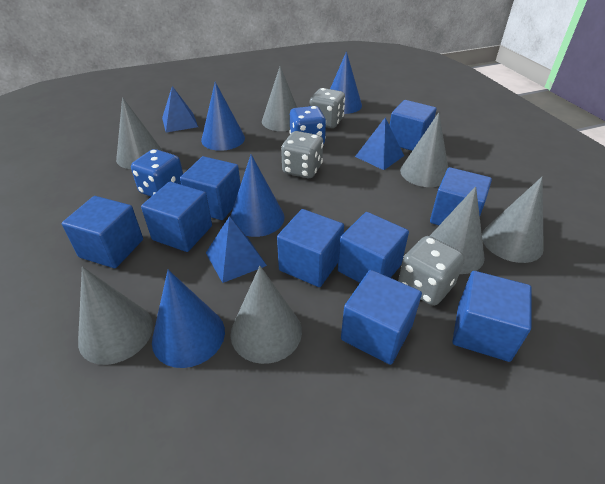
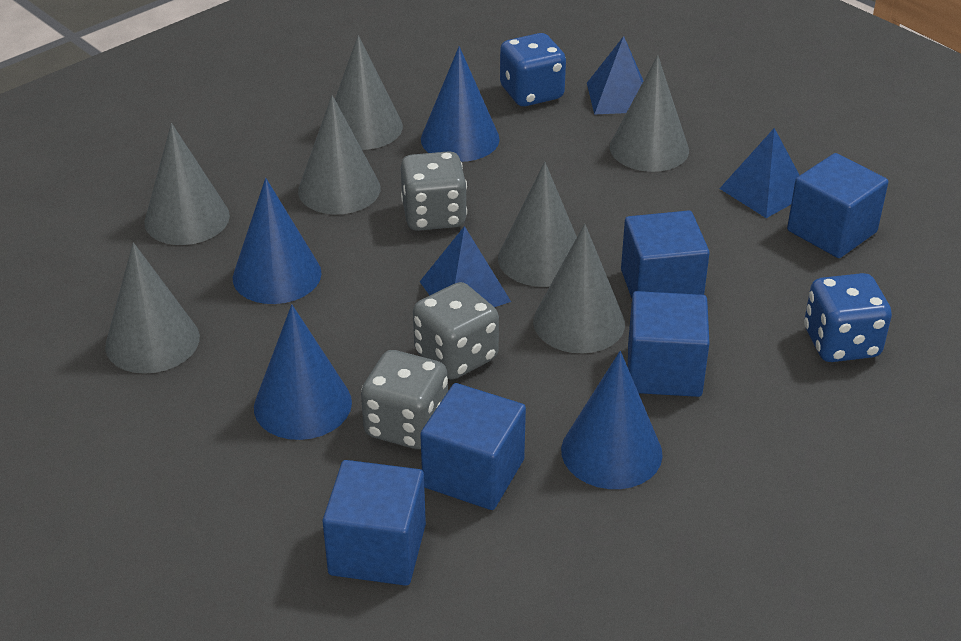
blue cube: 9 -> 5

